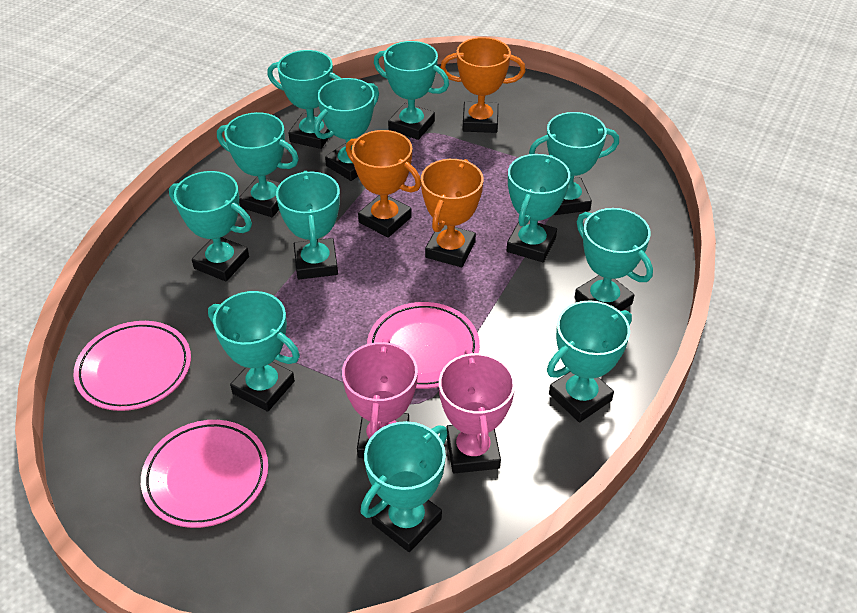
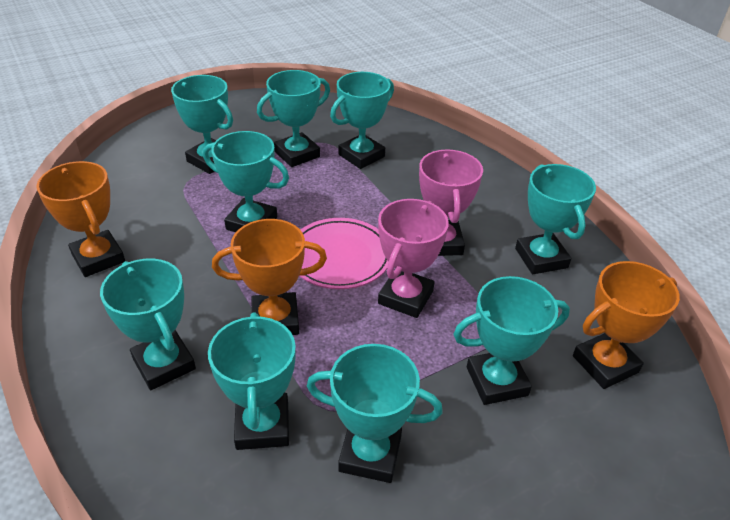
pink plate: 3 -> 1
turquoise trophy: 12 -> 9

